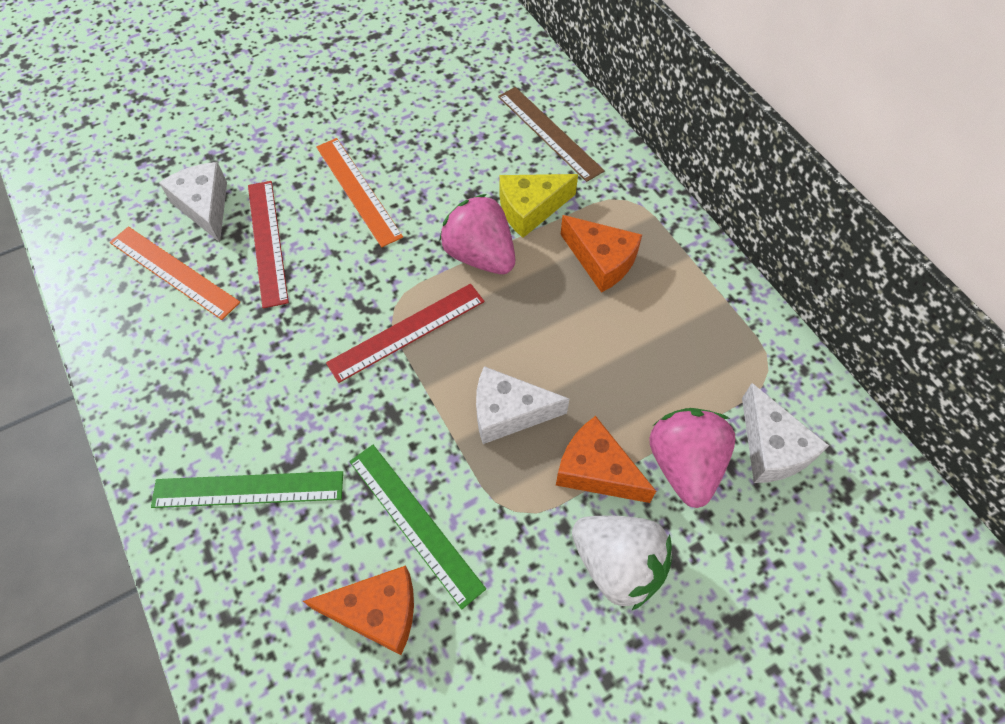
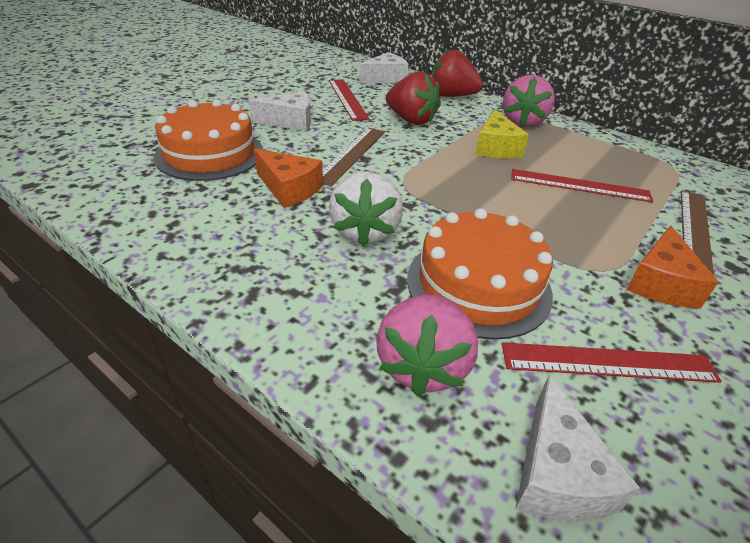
brown ruler: 1 -> 2
green ruler: 2 -> 0
orange cake: 0 -> 2
orange cheese: 3 -> 2
orange ruler: 2 -> 0
red ruler: 2 -> 3
red strawberry: 0 -> 2

